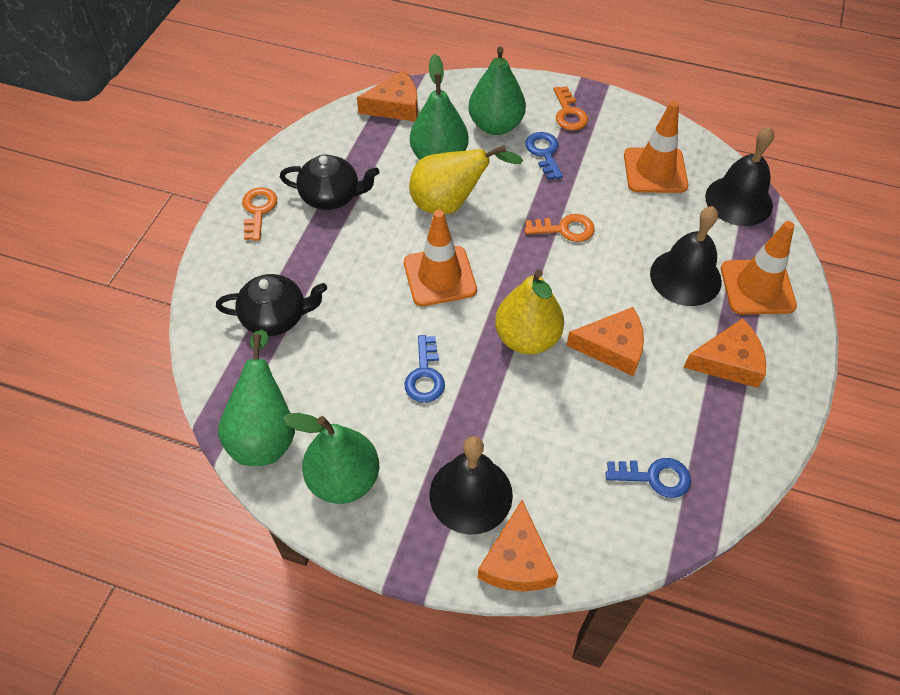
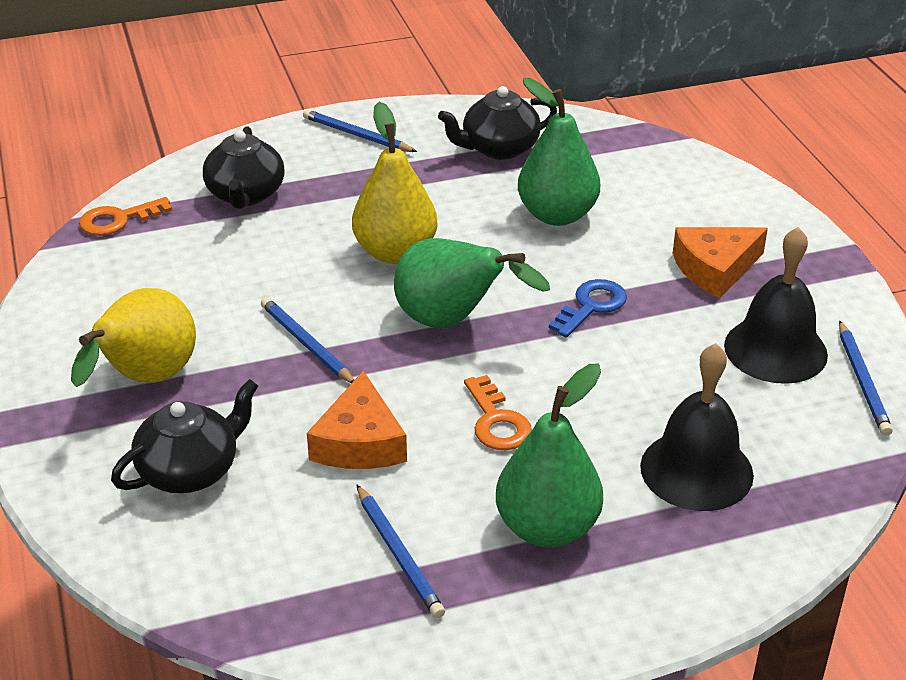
black bell: 3 -> 2
black teapot: 2 -> 3
blue key: 3 -> 1
blue pencil: 0 -> 4
green pear: 4 -> 3
orange cheese: 4 -> 2
orange key: 3 -> 2
orange traffic cone: 3 -> 0

